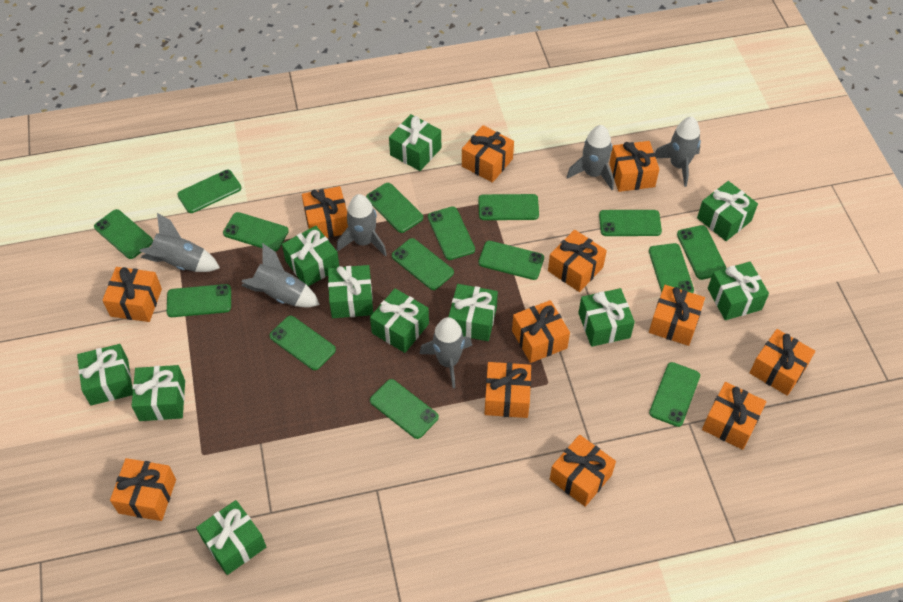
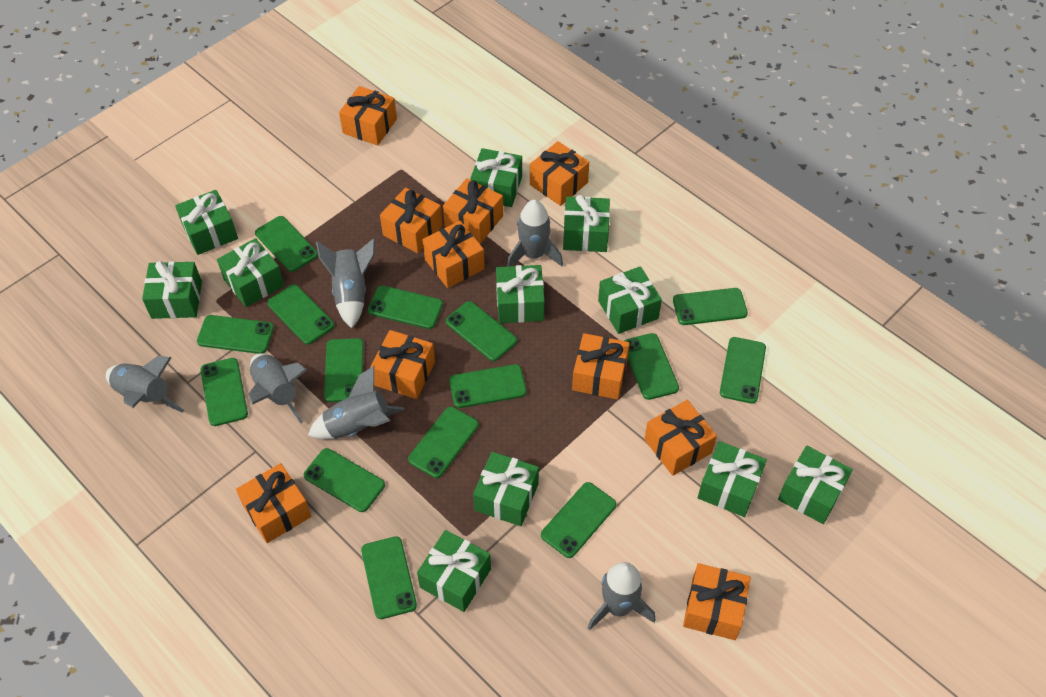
orange gift: 12 -> 10

